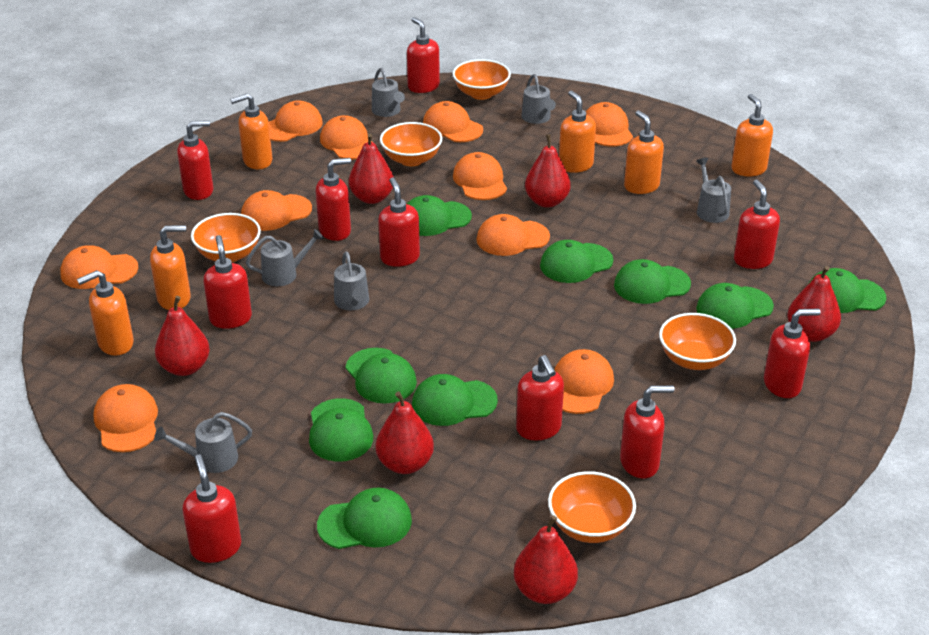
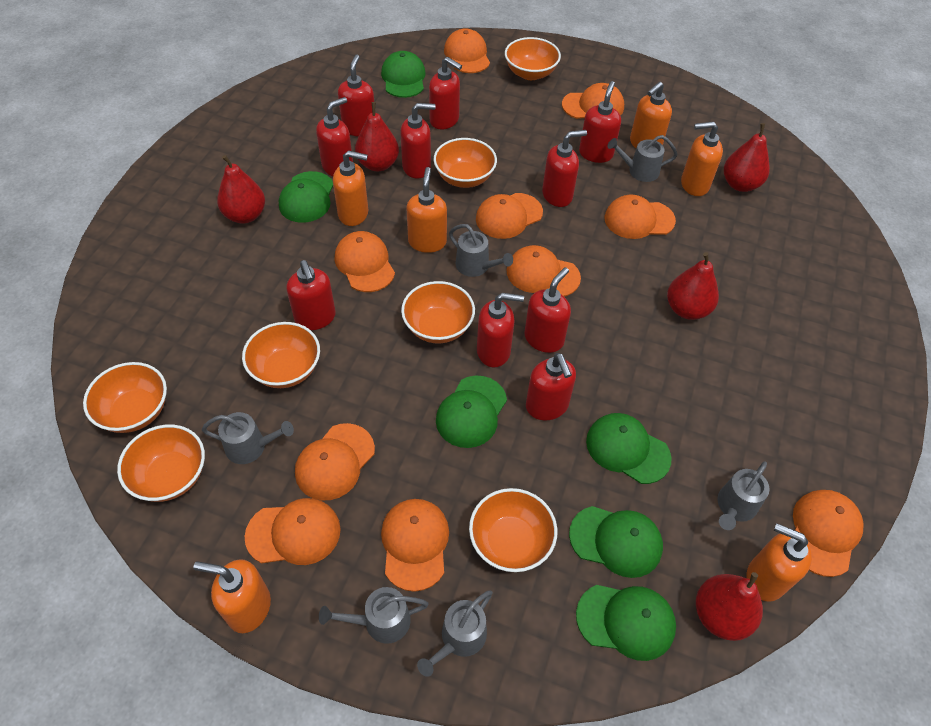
green cap: 9 -> 6
orange bowl: 5 -> 7
red pear: 6 -> 5

